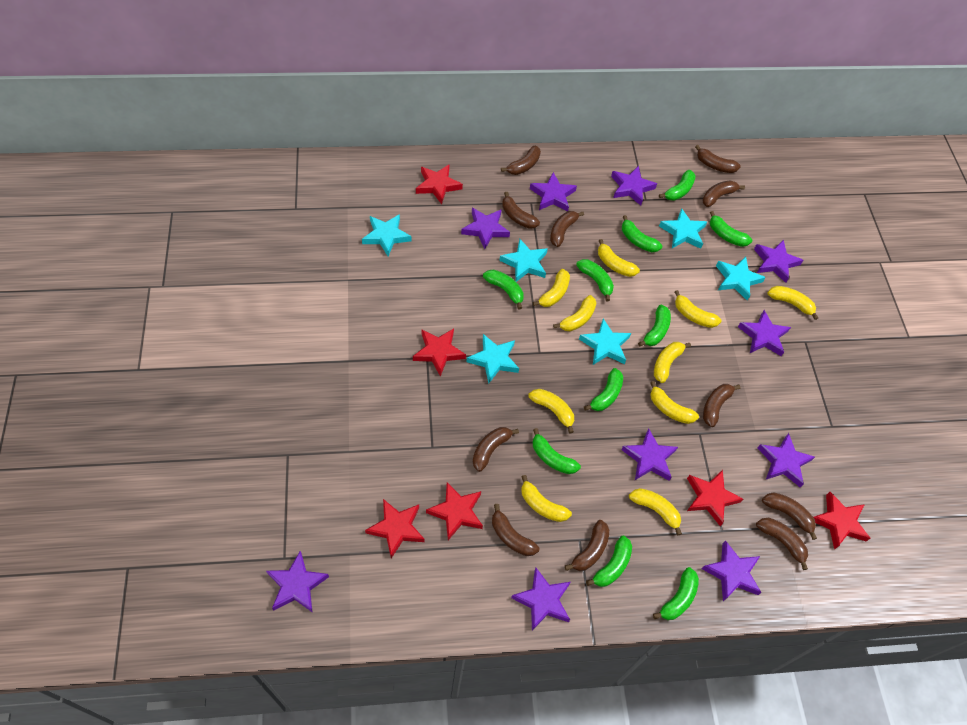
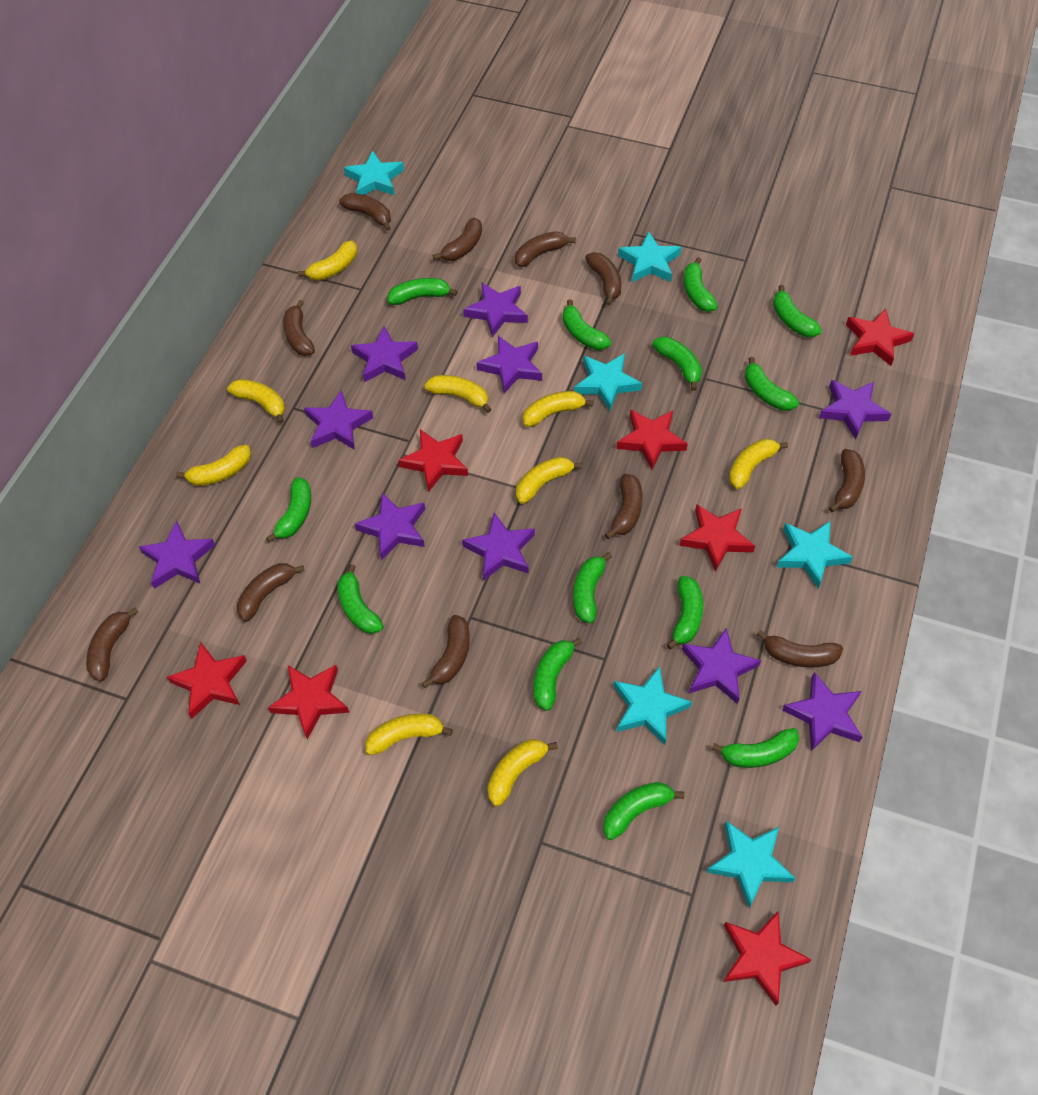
green banana: 10 -> 13
red star: 6 -> 7
yellow banana: 10 -> 9

